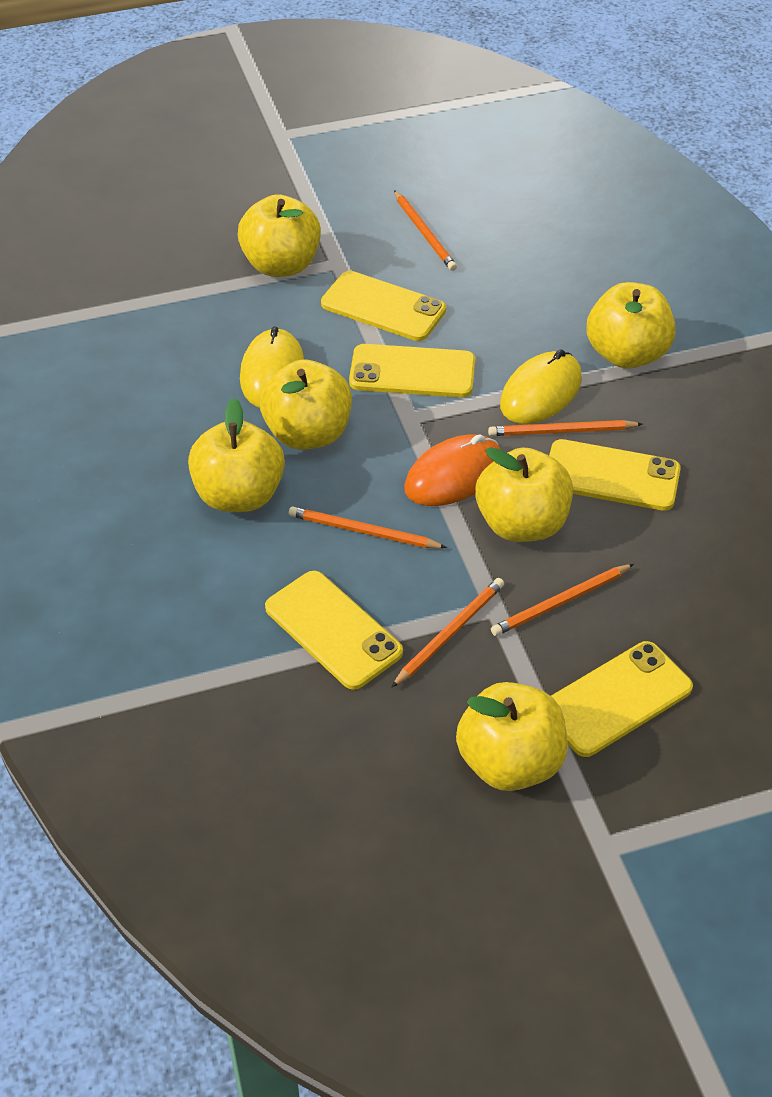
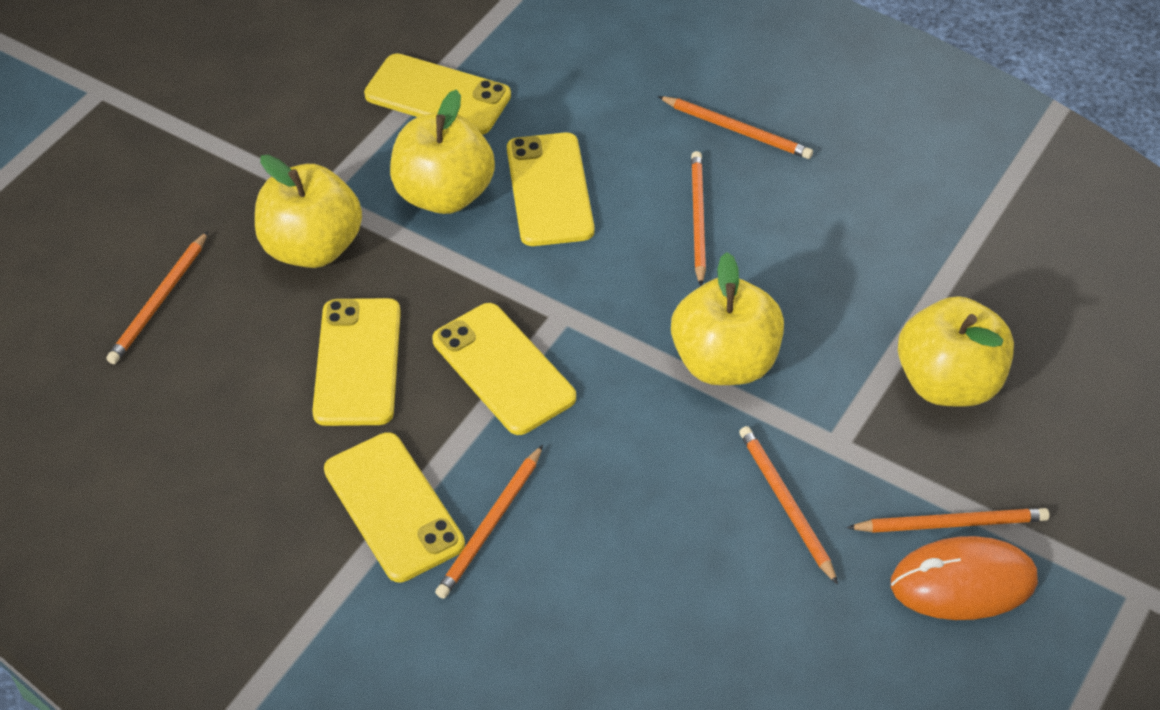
orange pencil: 5 -> 6
yellow apple: 6 -> 4
yellow mouse: 2 -> 0

